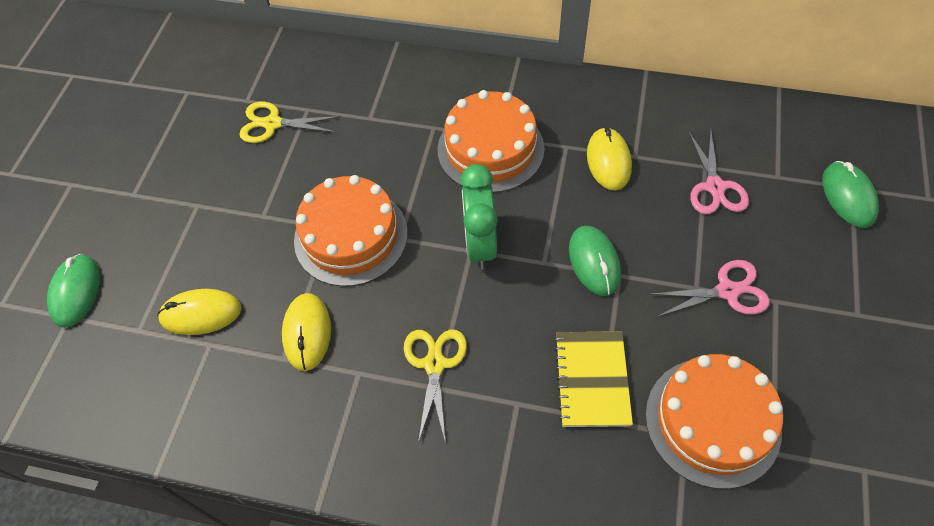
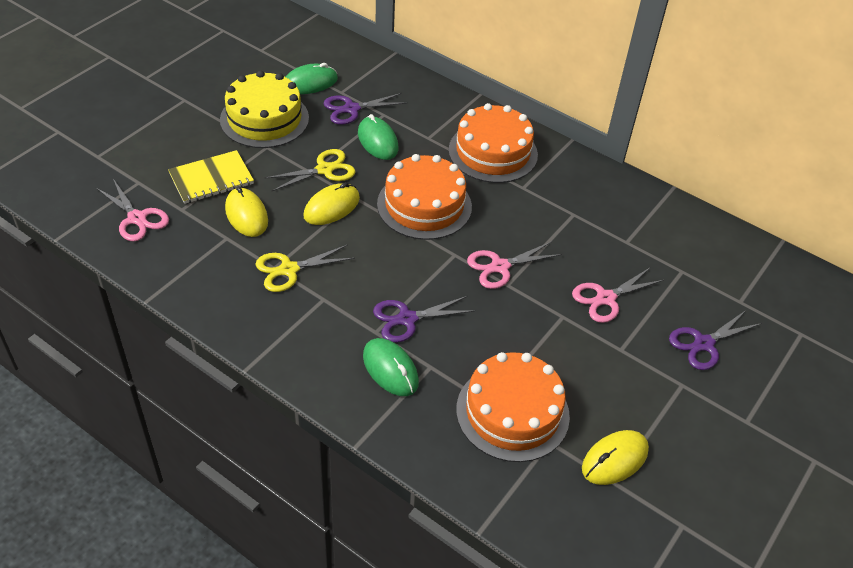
green clock: 1 -> 0
pink scissors: 2 -> 3
purple scissors: 0 -> 3
yellow cake: 0 -> 1

